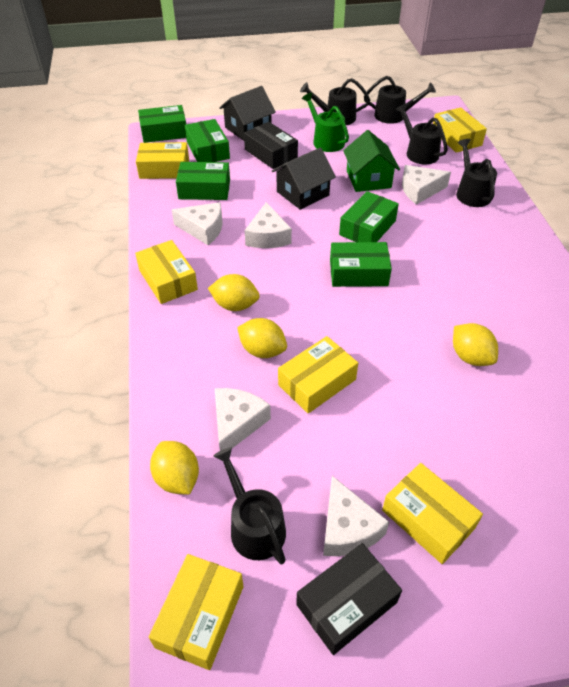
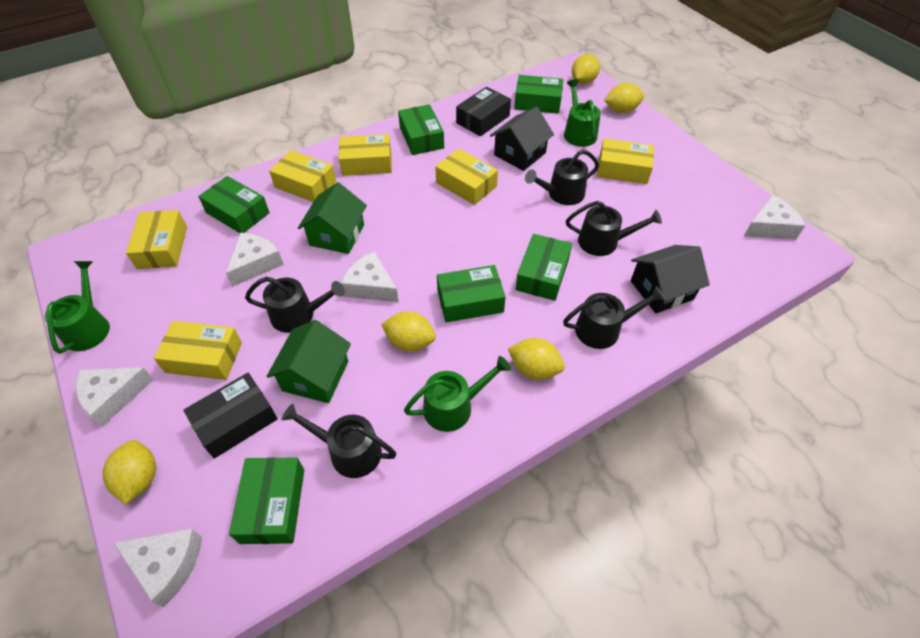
green box: 5 -> 6
green house: 1 -> 2
green watering can: 1 -> 3
yellow lemon: 4 -> 5

